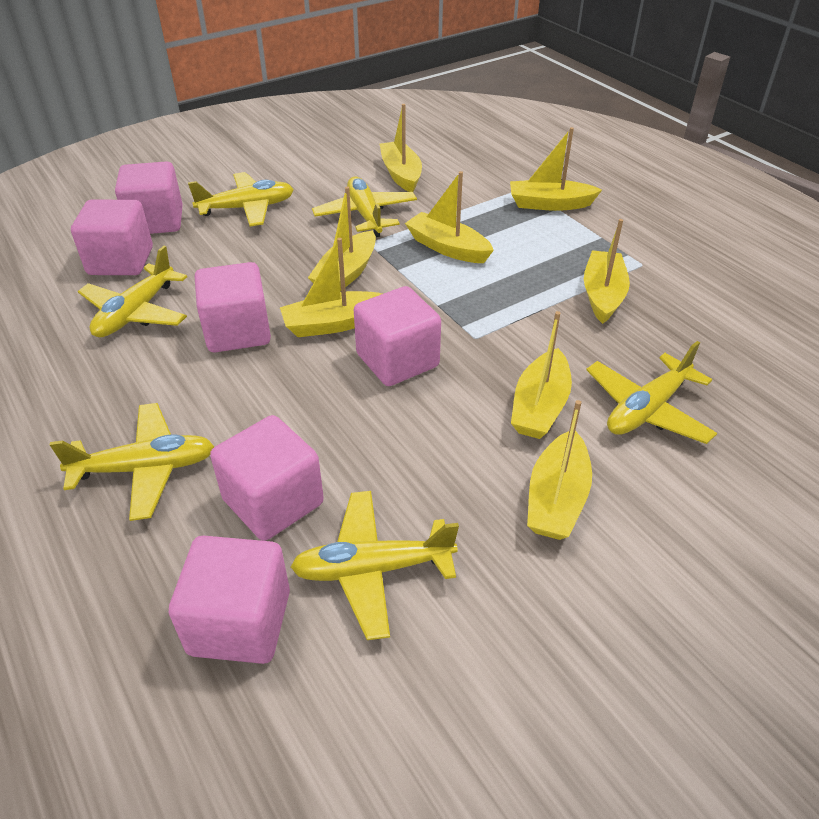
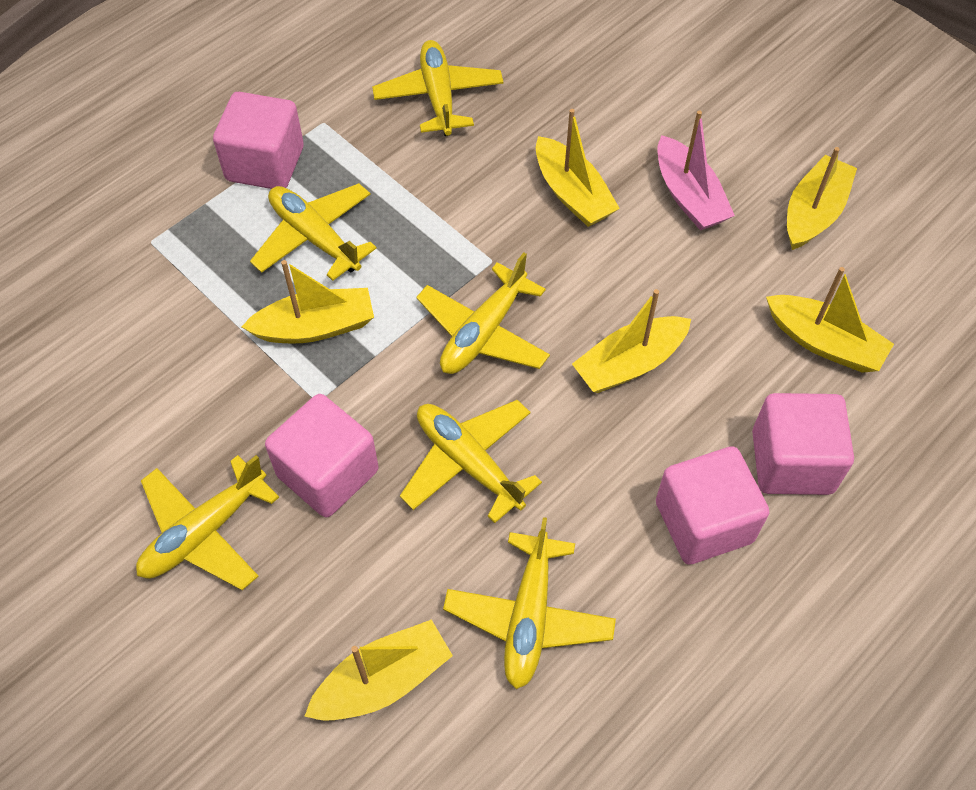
pink boat: 0 -> 1
pink cube: 6 -> 4
yellow boat: 8 -> 6

